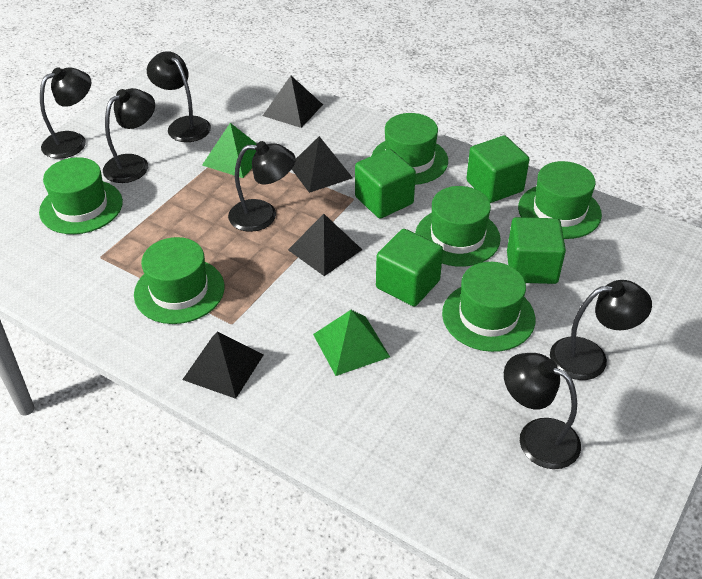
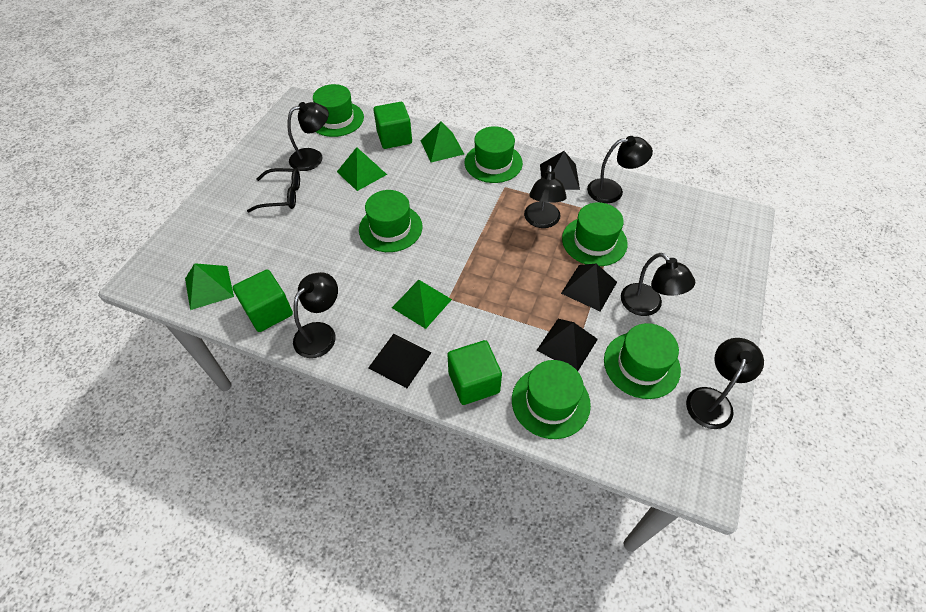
black glasses: 0 -> 1
green cube: 4 -> 3
green pyramid: 2 -> 4

